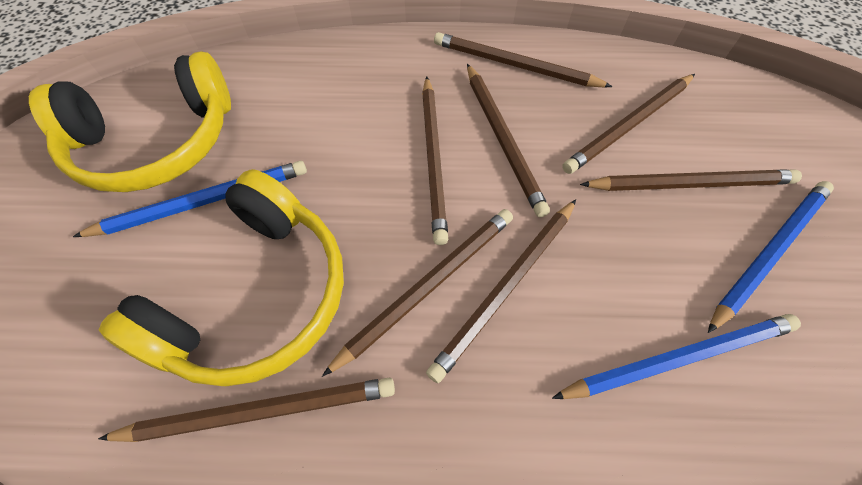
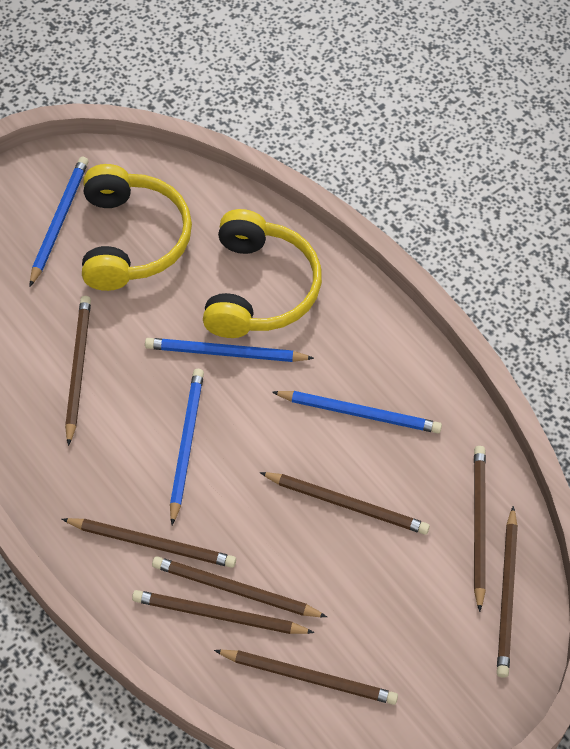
blue pencil: 3 -> 4

